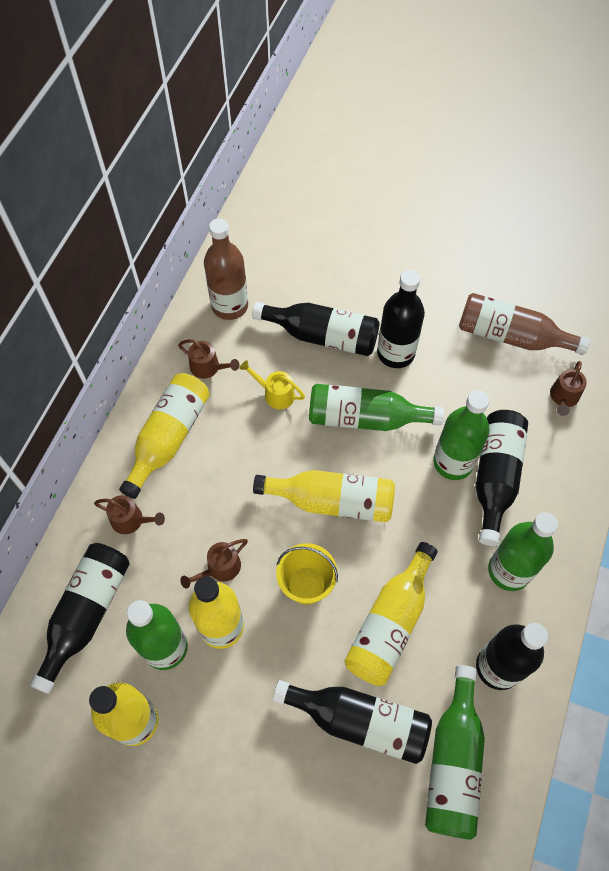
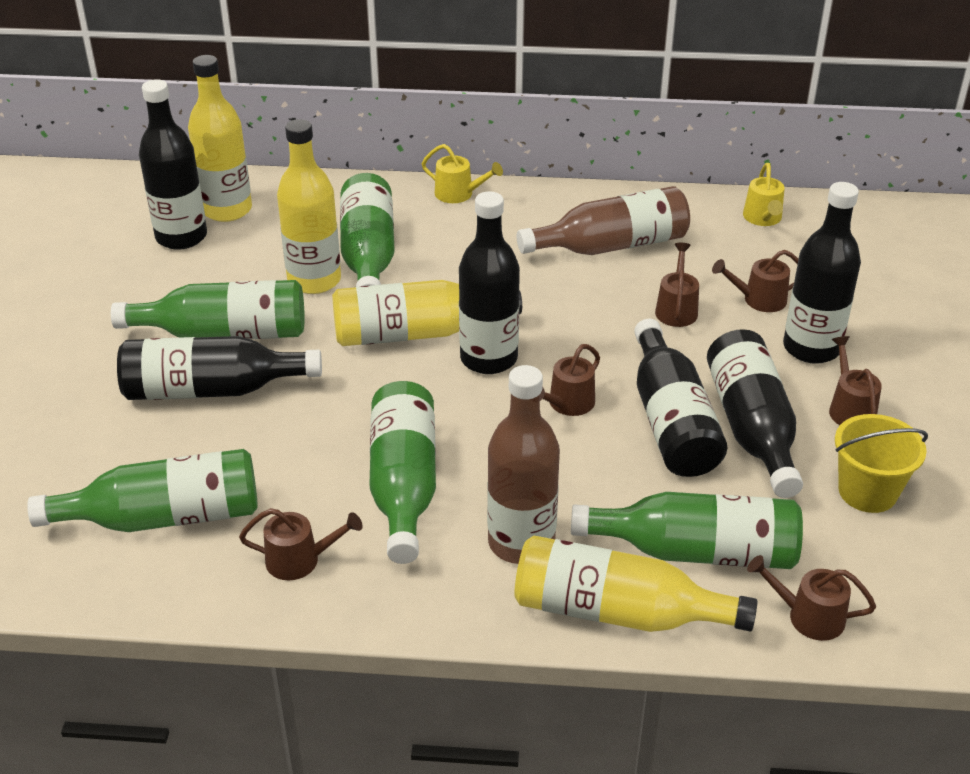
brown watering can: 4 -> 6
yellow bottle: 5 -> 4
yellow watering can: 1 -> 2

